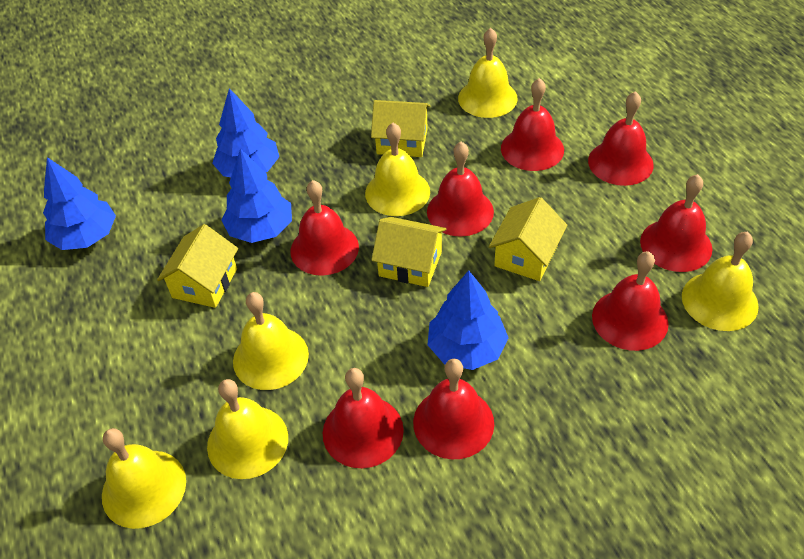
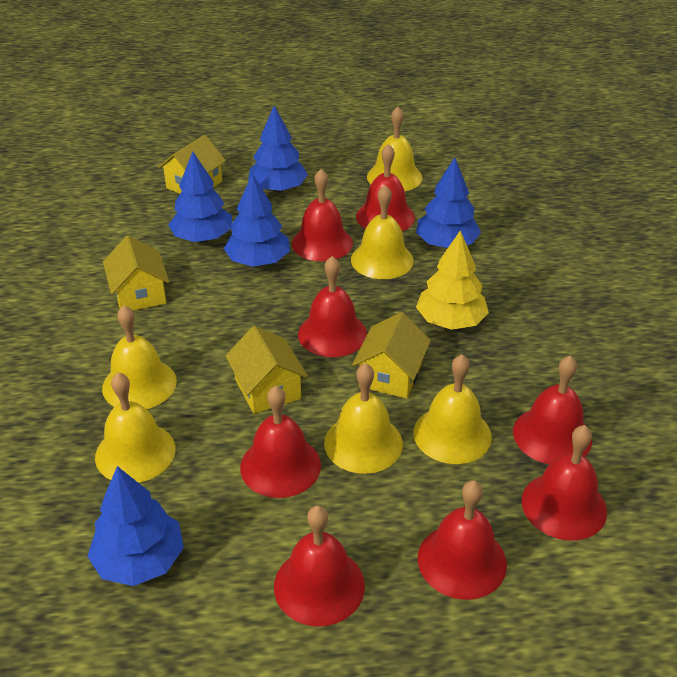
blue tree: 4 -> 5
yellow tree: 0 -> 1

